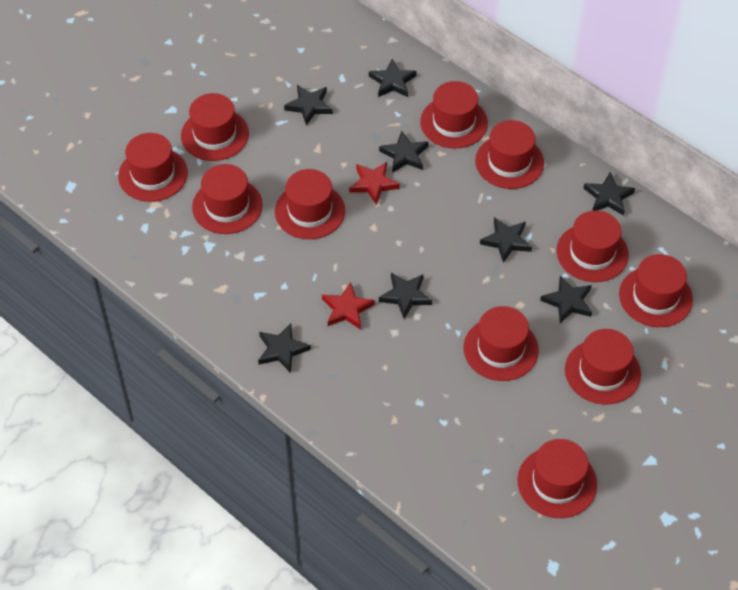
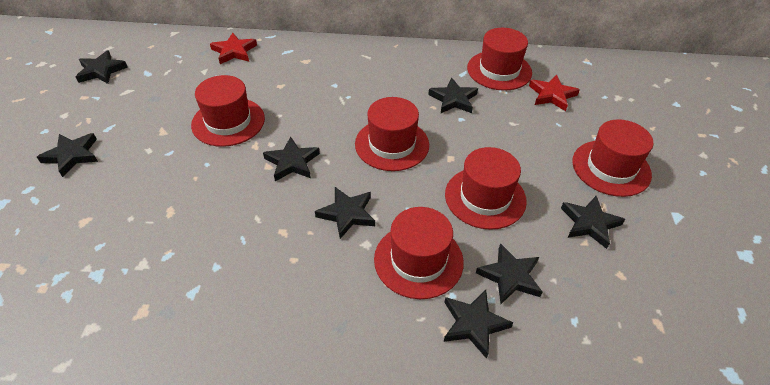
red hat: 11 -> 6

